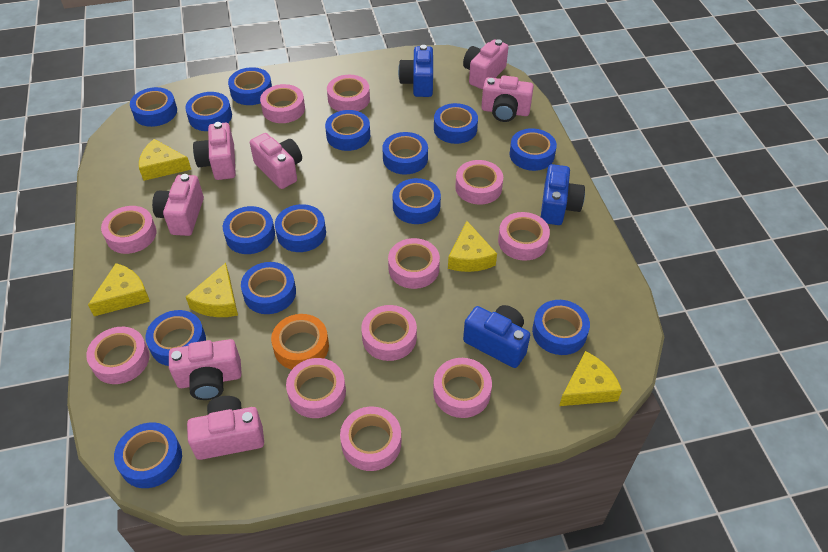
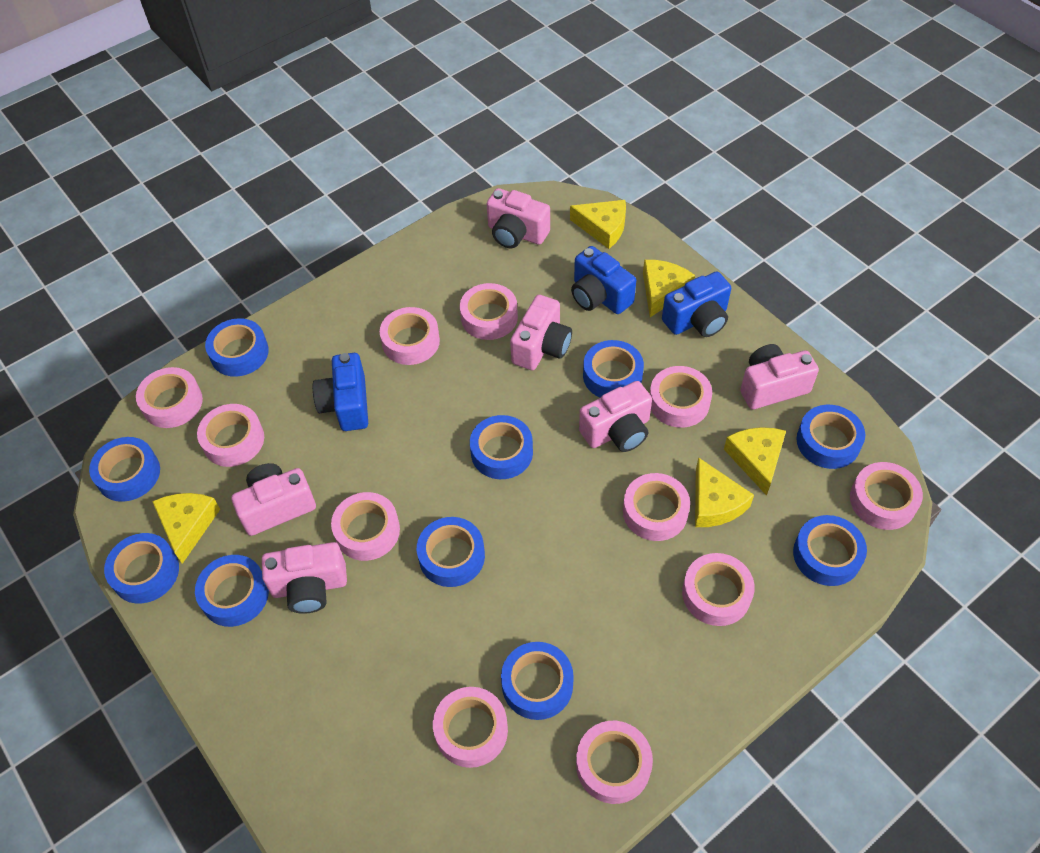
blue tape: 14 -> 10
orange tape: 1 -> 0
pink camera: 7 -> 6

